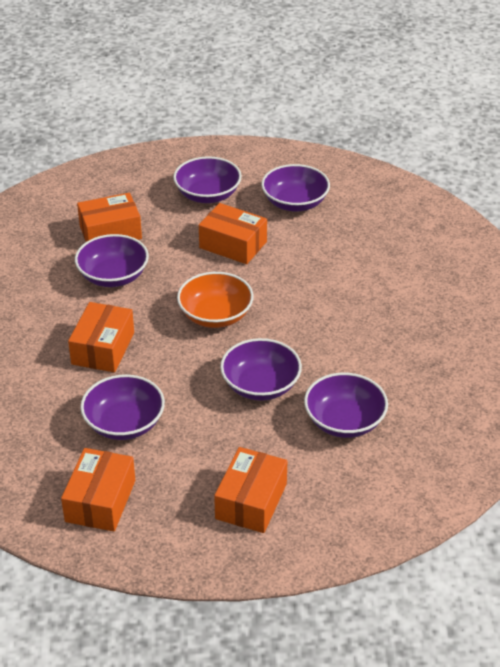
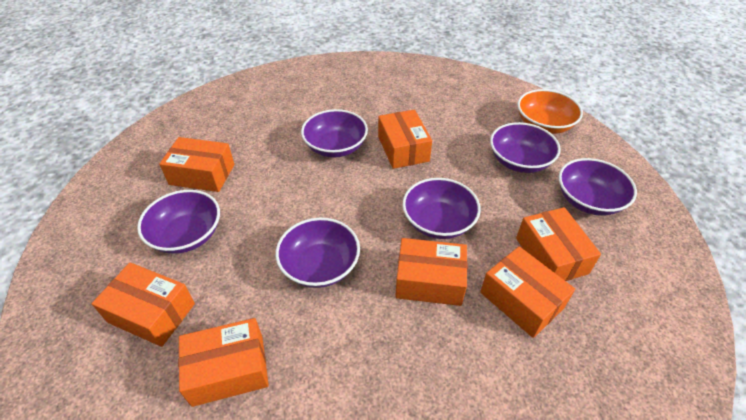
orange box: 5 -> 7

